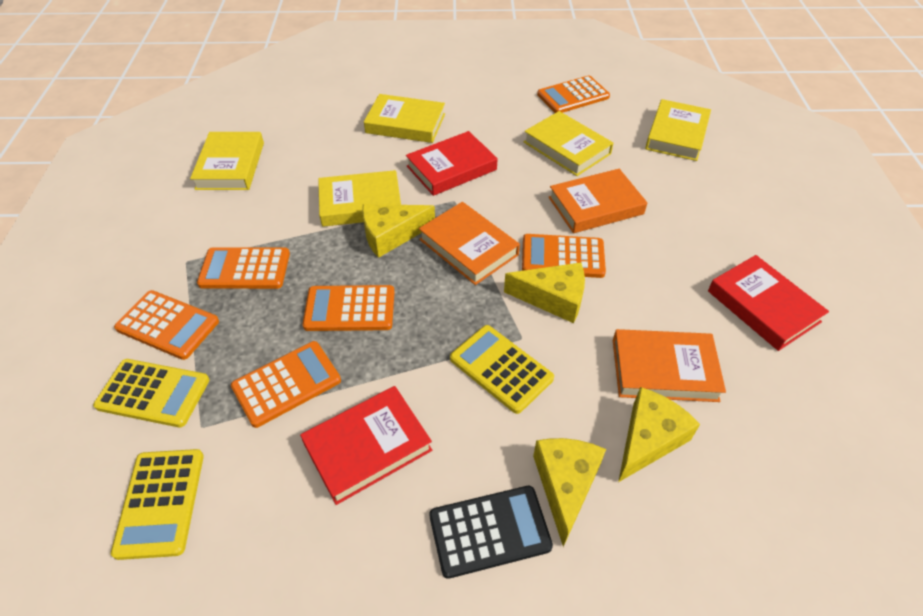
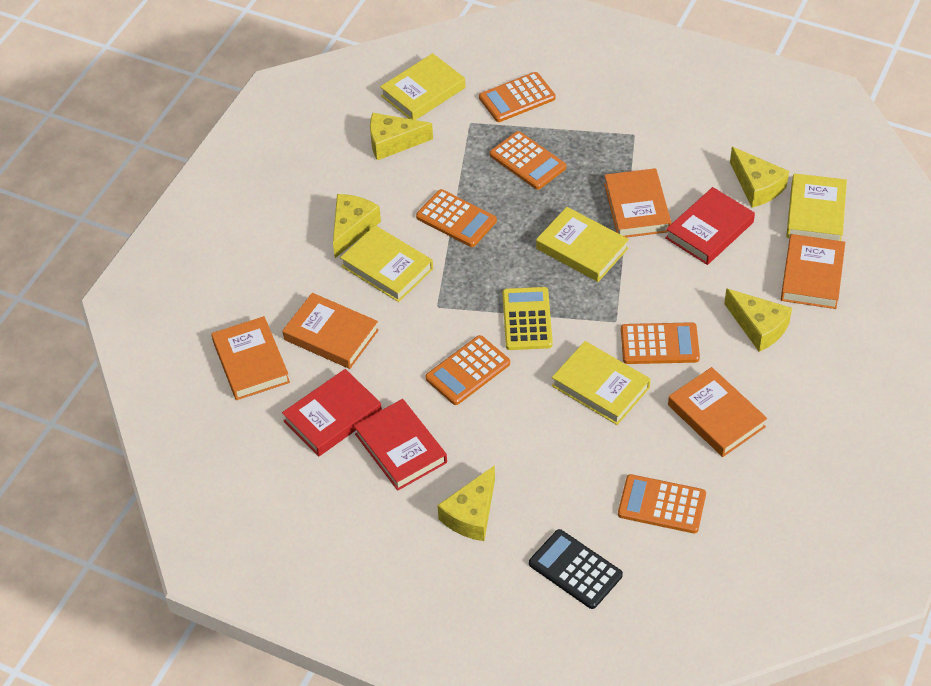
orange book: 3 -> 5
yellow calculator: 3 -> 1
yellow cheese: 4 -> 5

